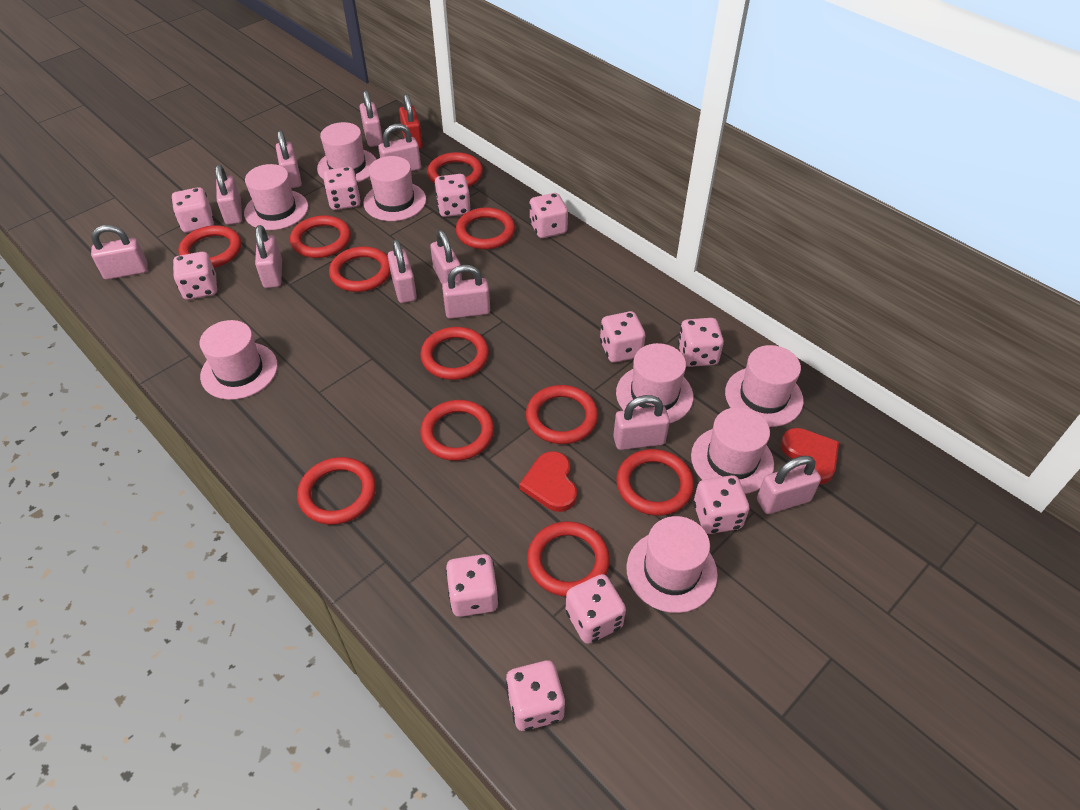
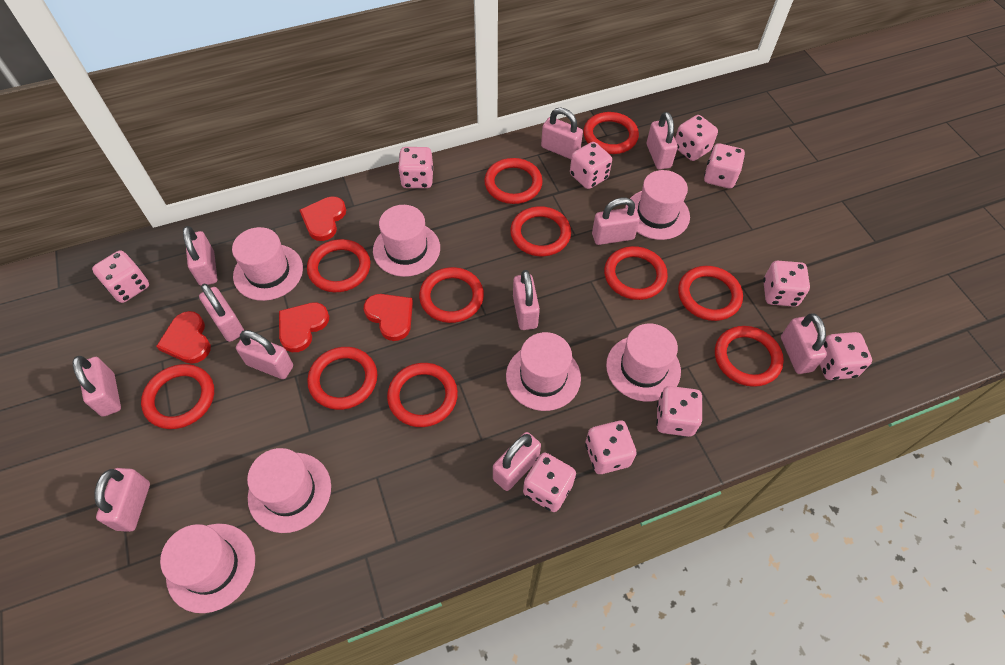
pink dice: 11 -> 10
pink hat: 8 -> 7
red heart: 2 -> 4
red padlock: 1 -> 0

